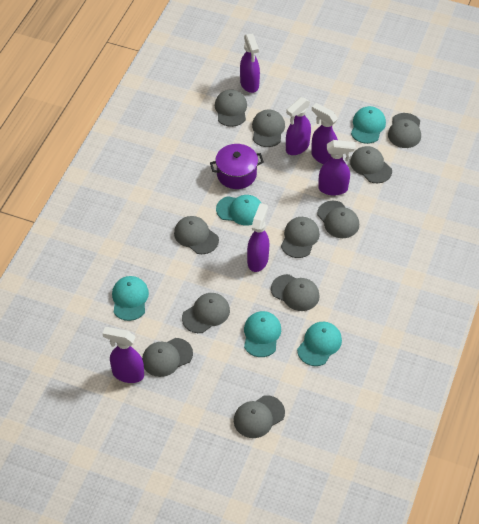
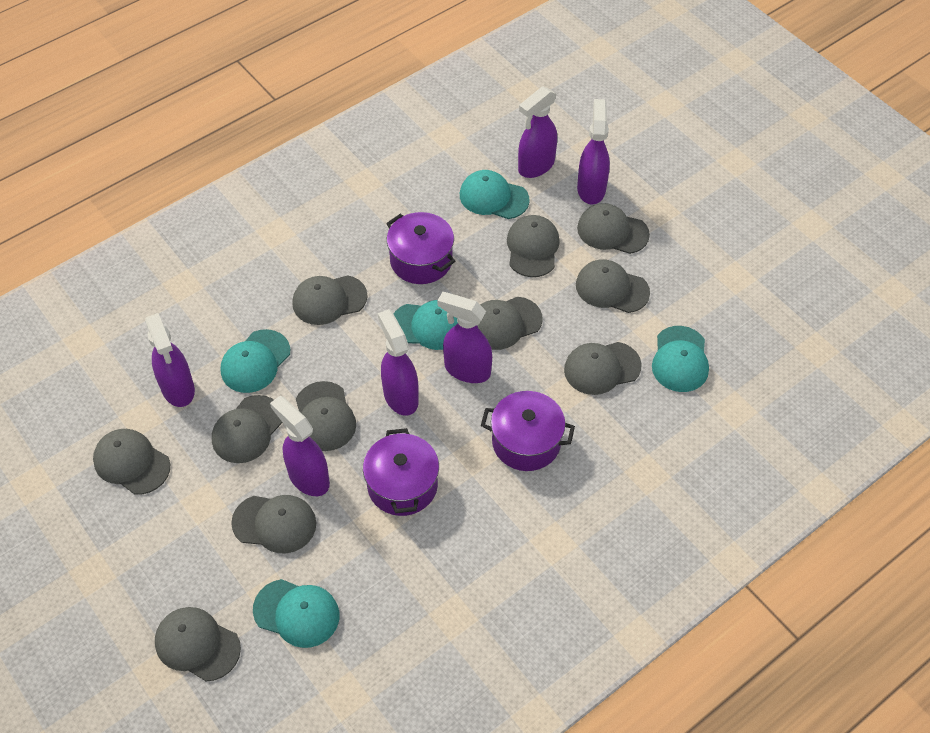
purple pot: 1 -> 3

